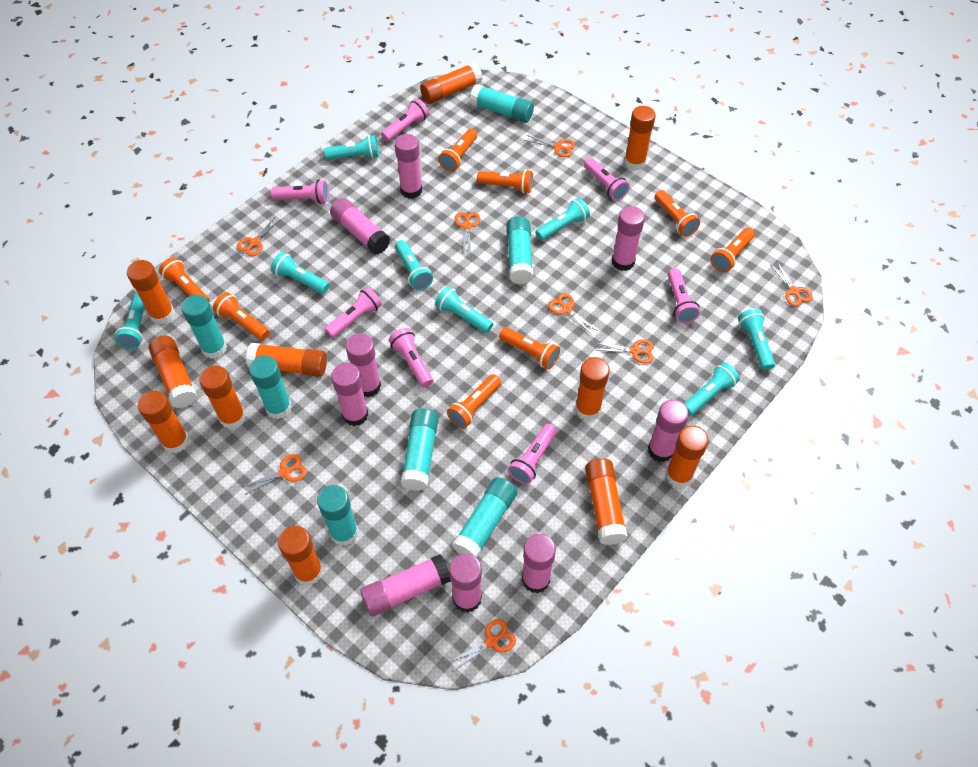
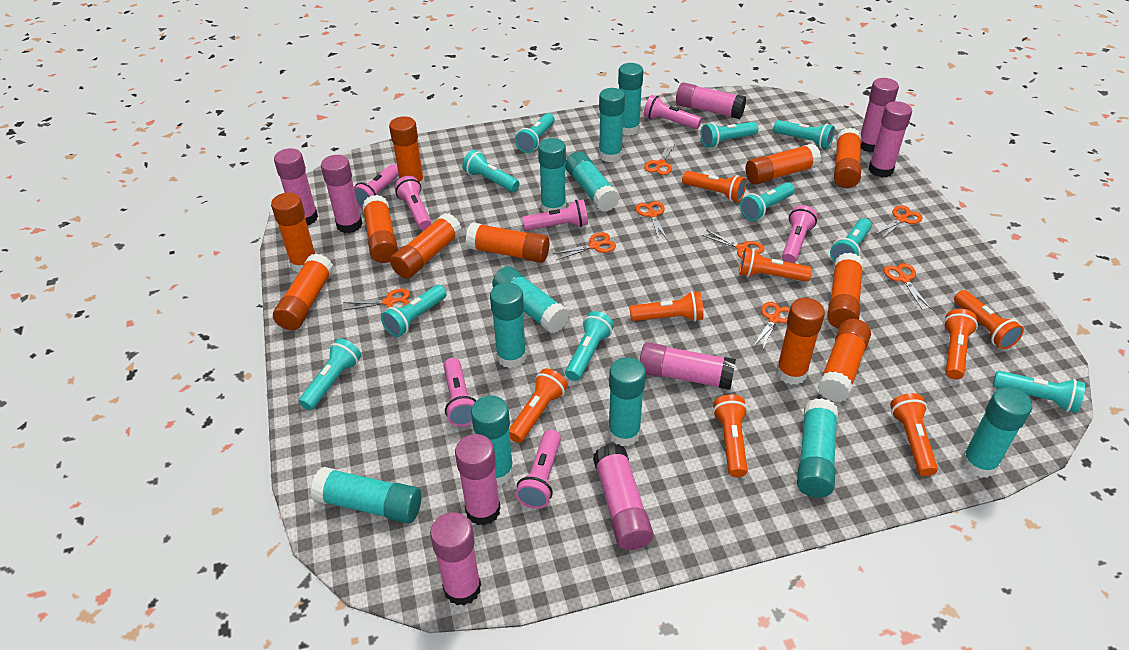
turquoise flashlight: 8 -> 10
turquoise glue stick: 7 -> 11

